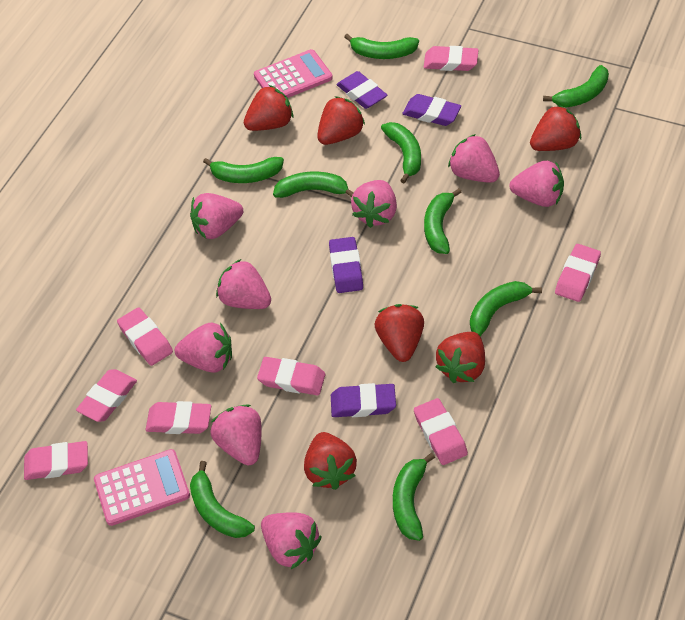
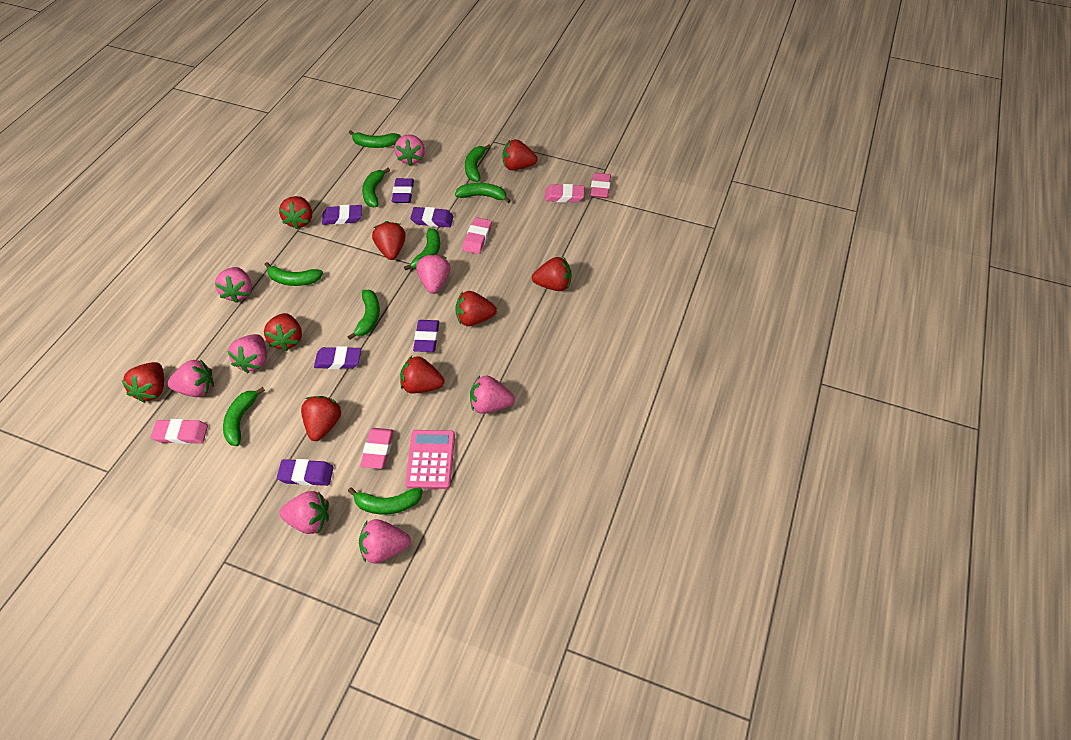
pink calculator: 2 -> 1
pink eraser: 8 -> 5
purple eraser: 4 -> 6
red strawberry: 6 -> 9

